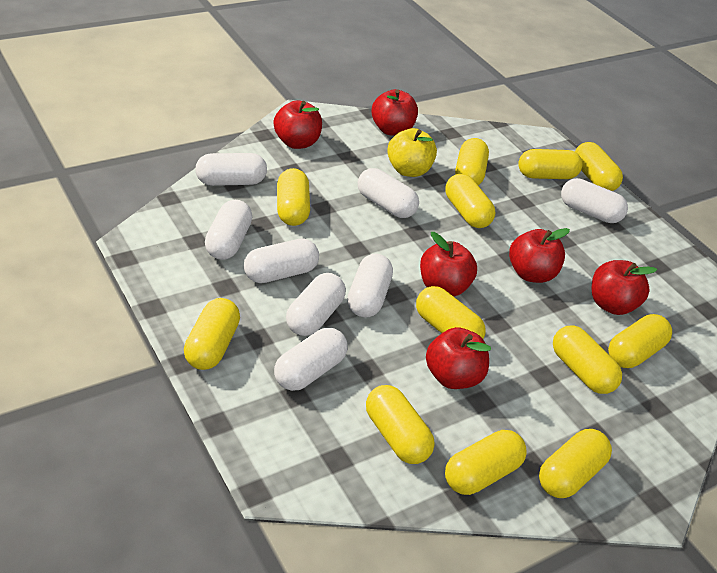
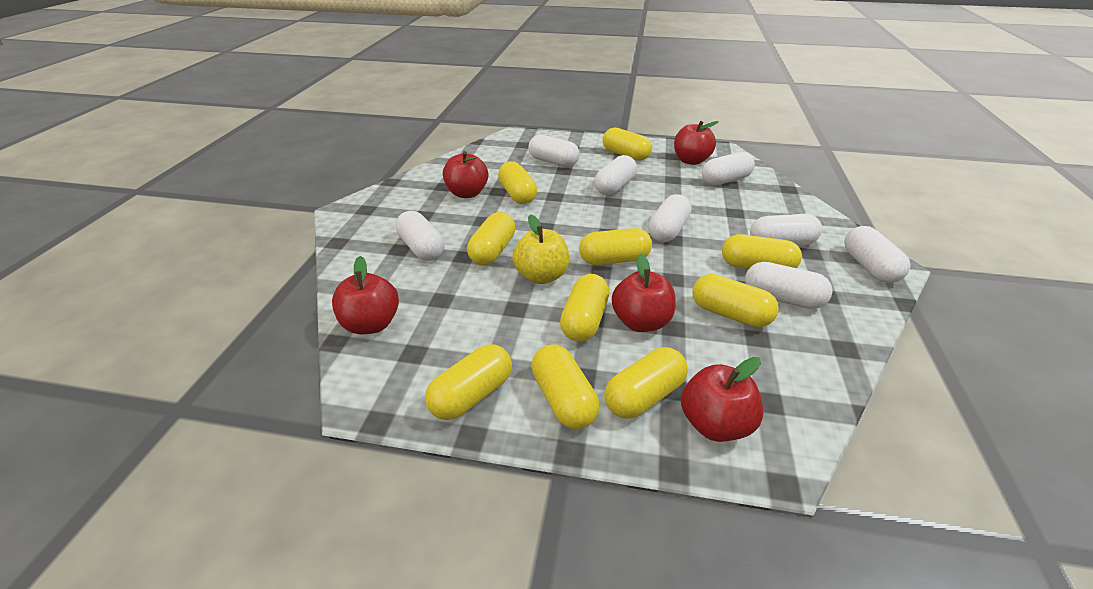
red apple: 6 -> 5
yellow capsule: 12 -> 10

